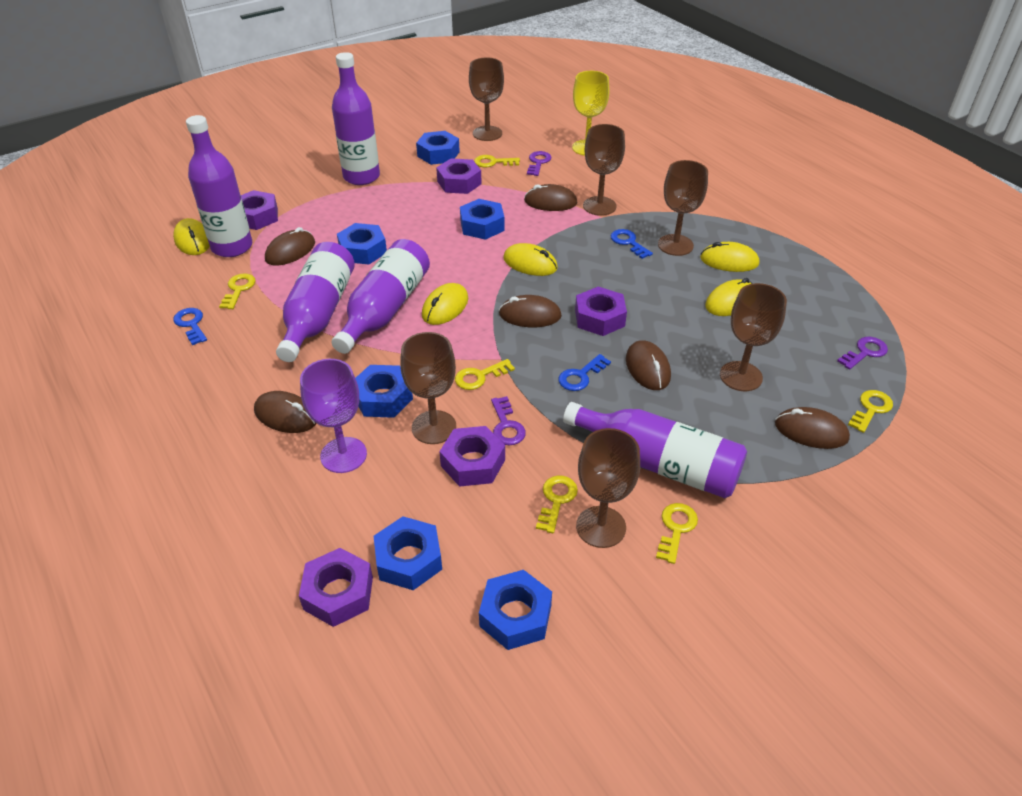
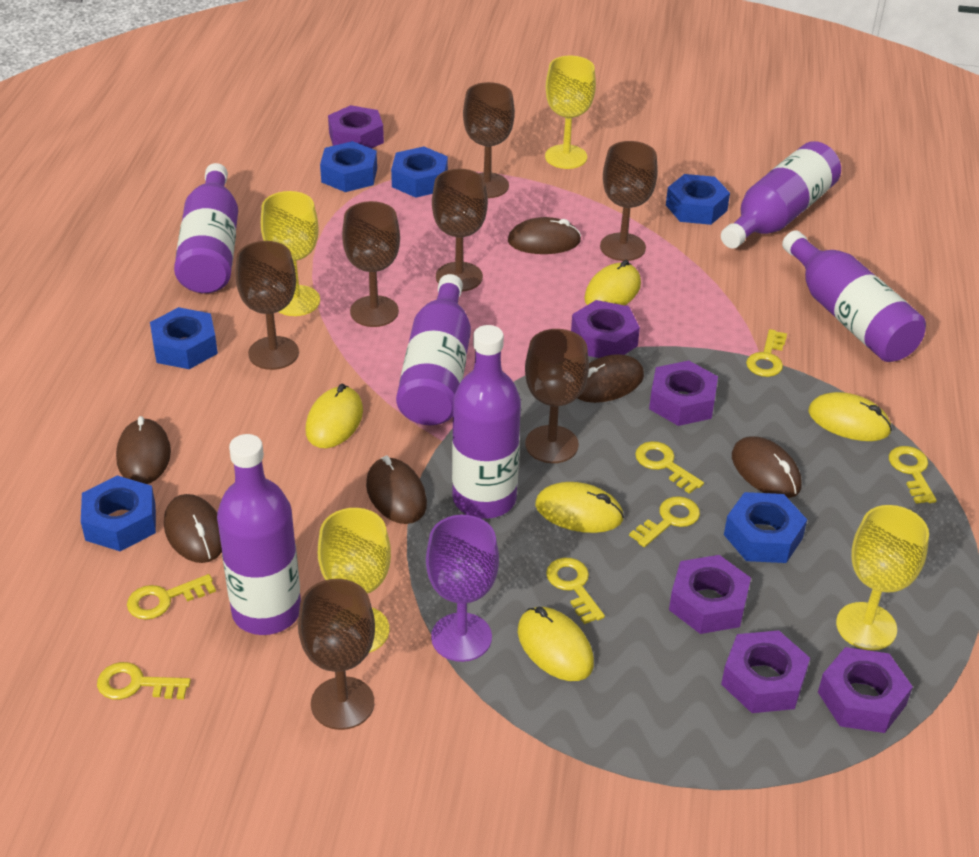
blue key: 3 -> 0
brown goblet: 6 -> 7
purple bottle: 5 -> 6
purple key: 3 -> 0
purple nut: 5 -> 6
yellow goblet: 1 -> 4
yellow key: 6 -> 7

